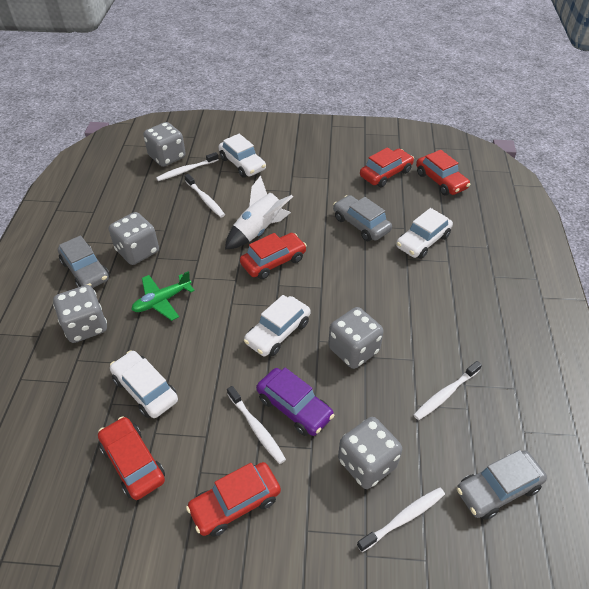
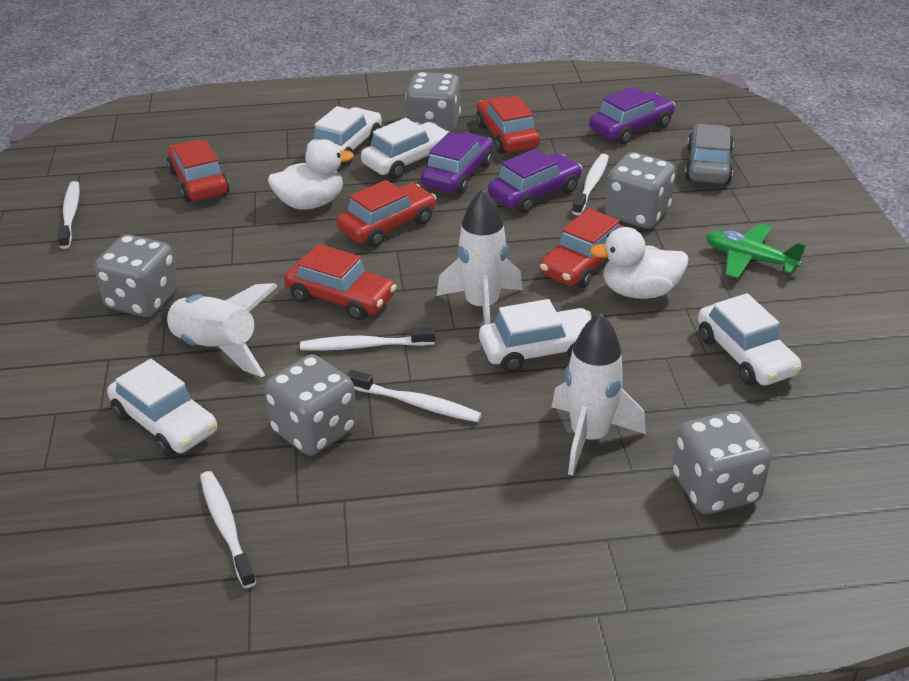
grey car: 3 -> 1
purple car: 1 -> 3
white car: 4 -> 5
white duck: 0 -> 2
white rocket: 1 -> 3

